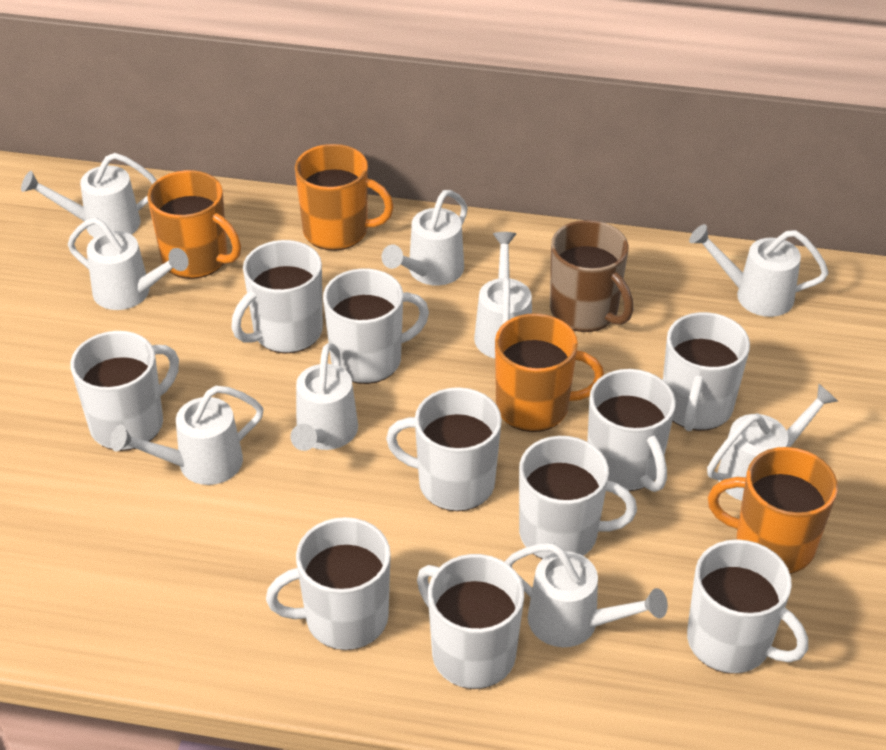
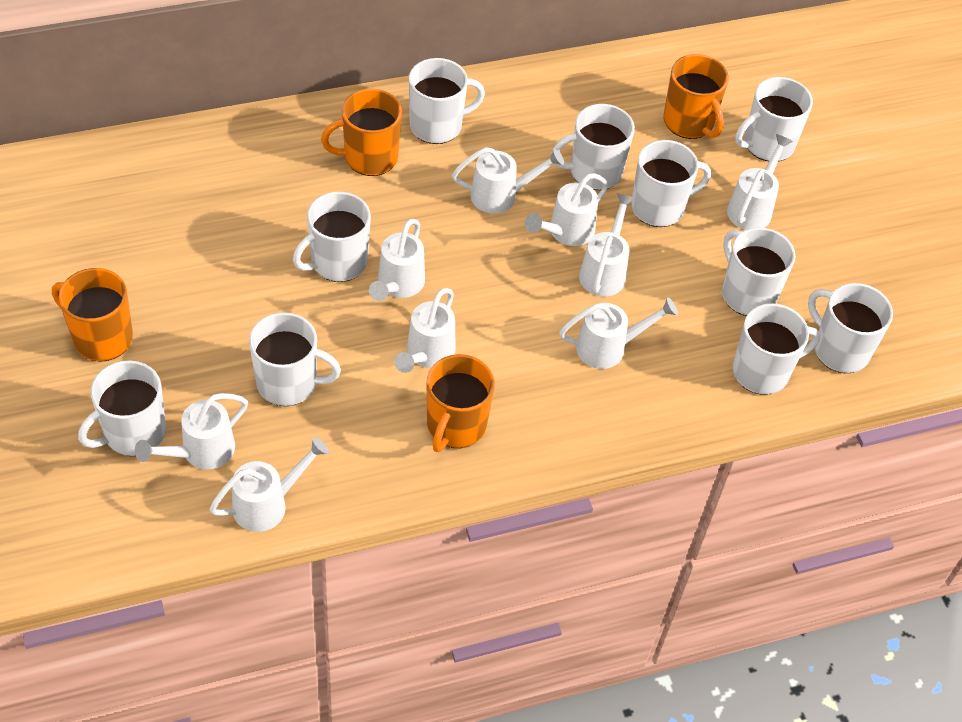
brown mug: 1 -> 0

